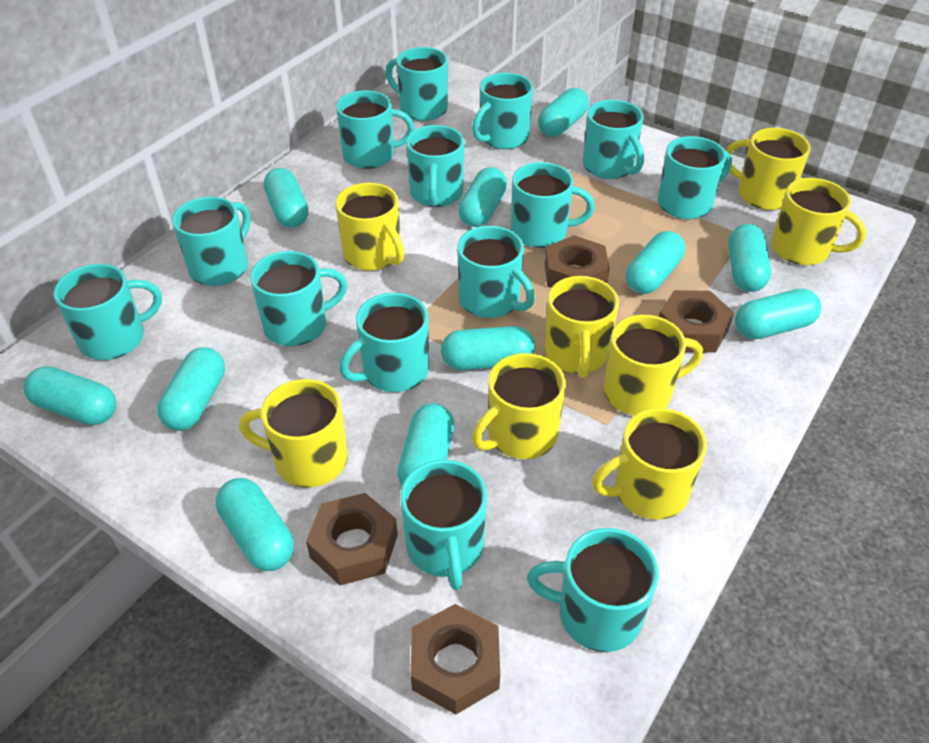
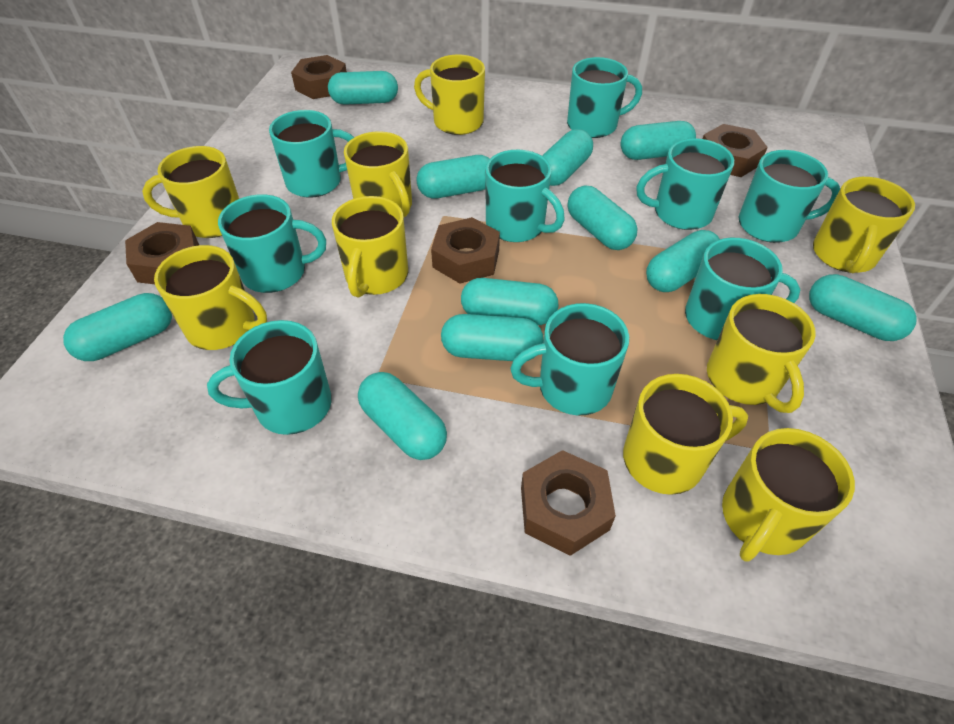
brown nut: 4 -> 5
turquoise mug: 14 -> 9
yellow mug: 8 -> 9

